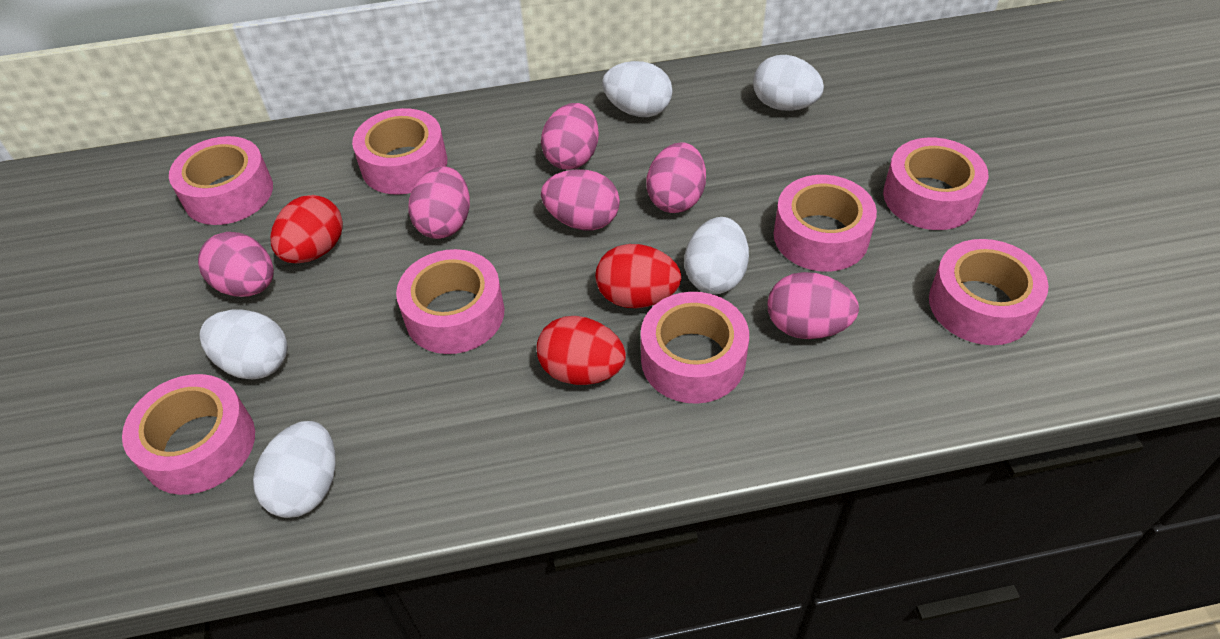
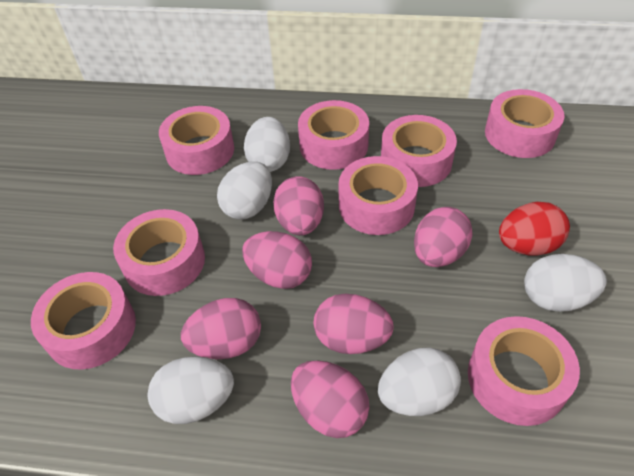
red egg: 3 -> 1

